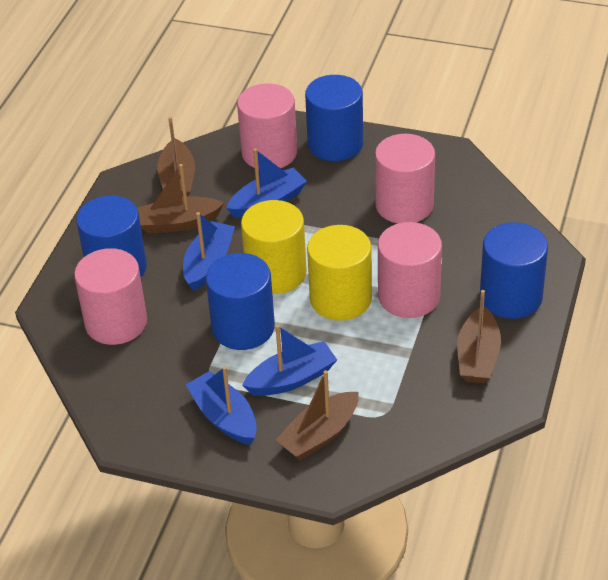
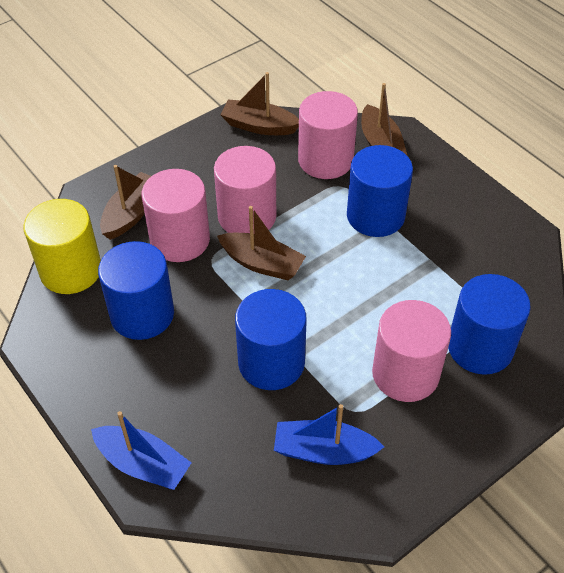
blue boat: 4 -> 2
yellow cylinder: 2 -> 1

